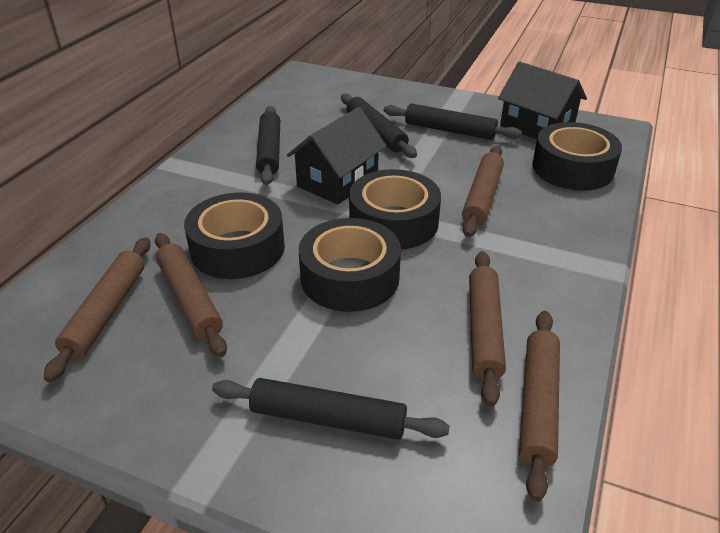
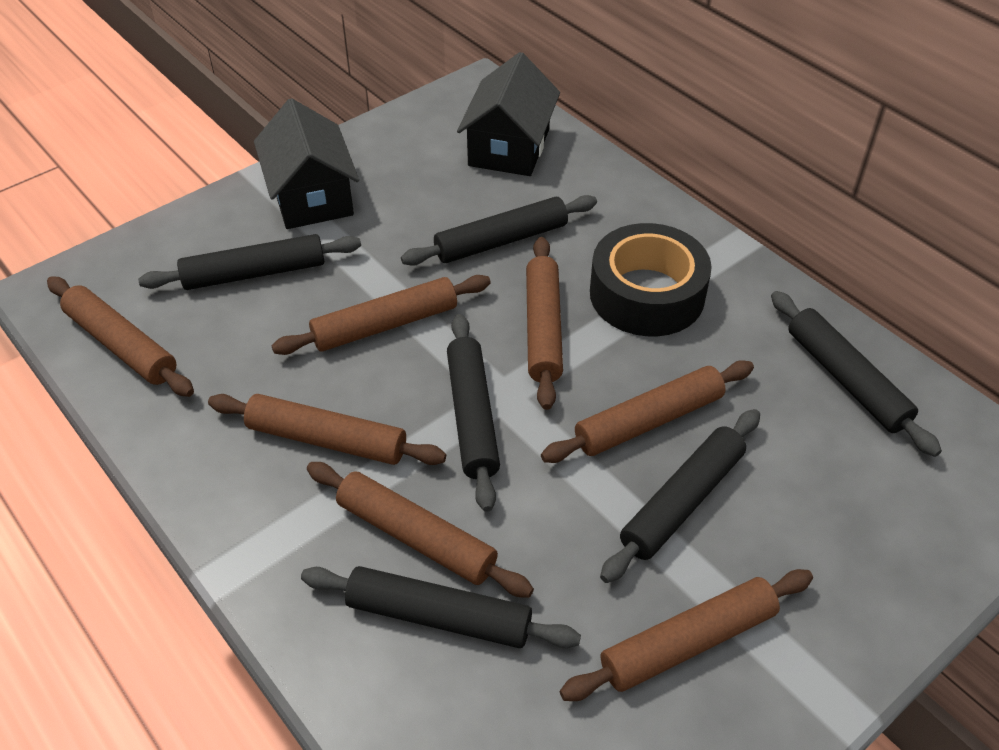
black rolling pin: 4 -> 6
black tape: 4 -> 1
brown rolling pin: 5 -> 7

